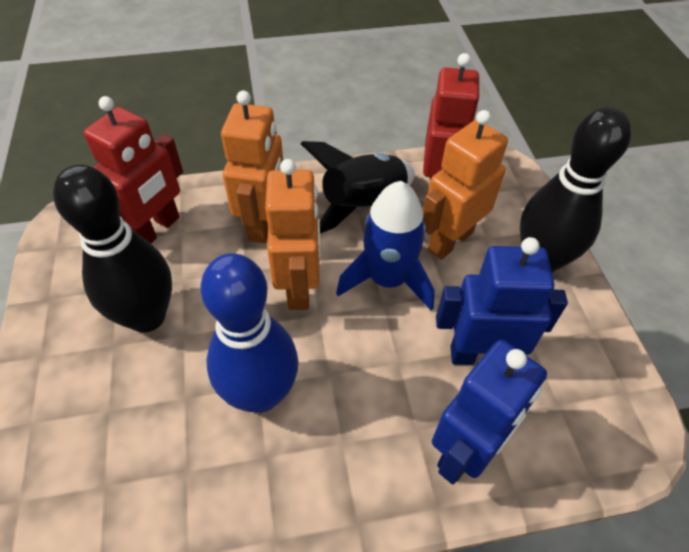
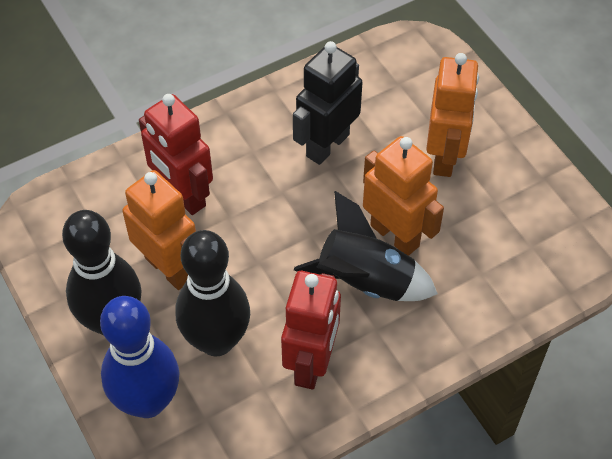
black robot: 0 -> 1
blue robot: 2 -> 0
blue rocket: 1 -> 0

